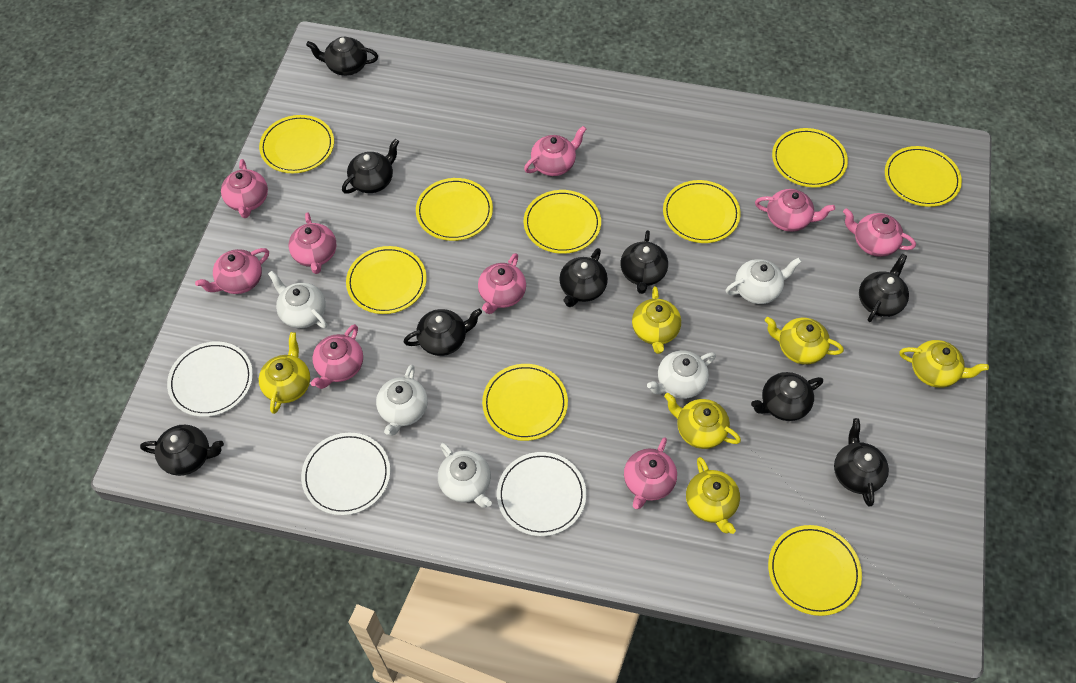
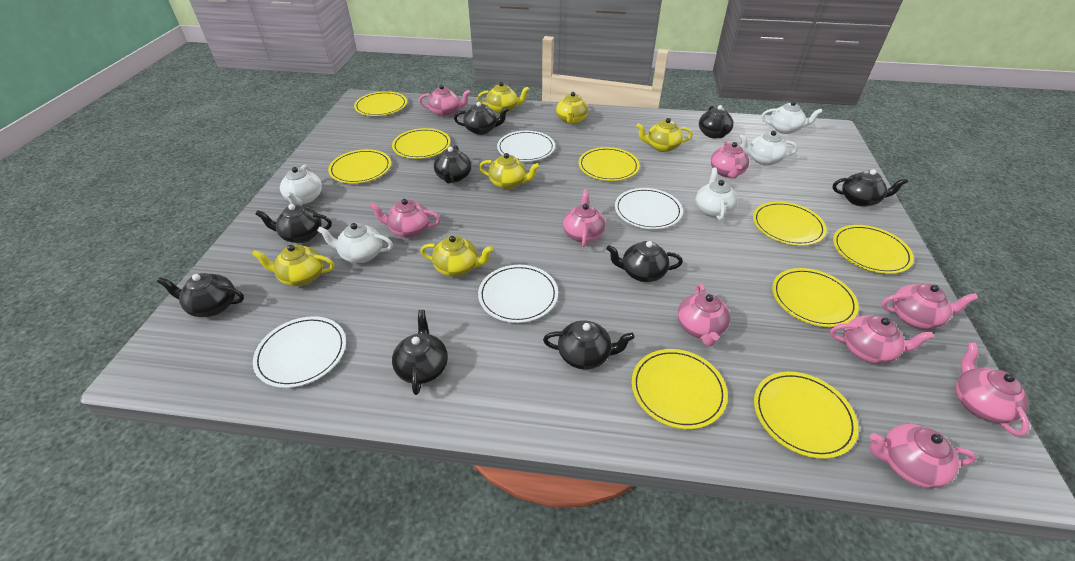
white plate: 3 -> 4

